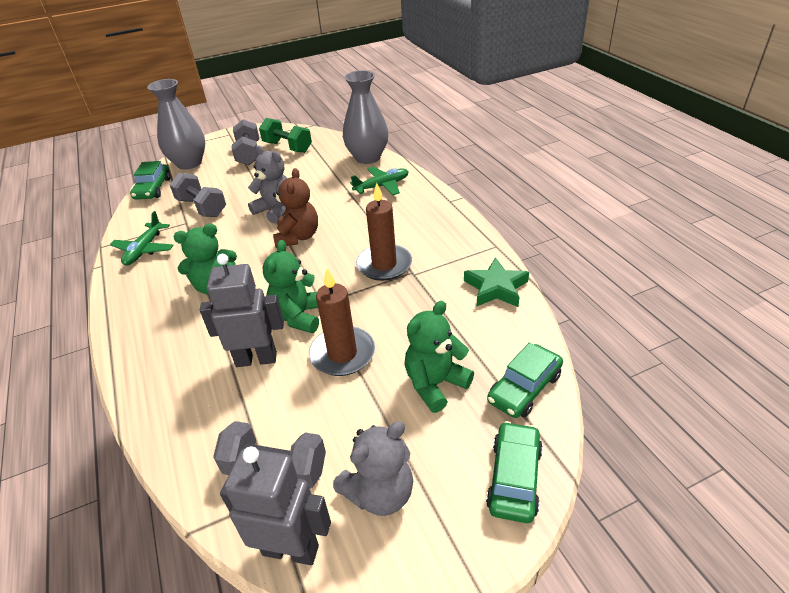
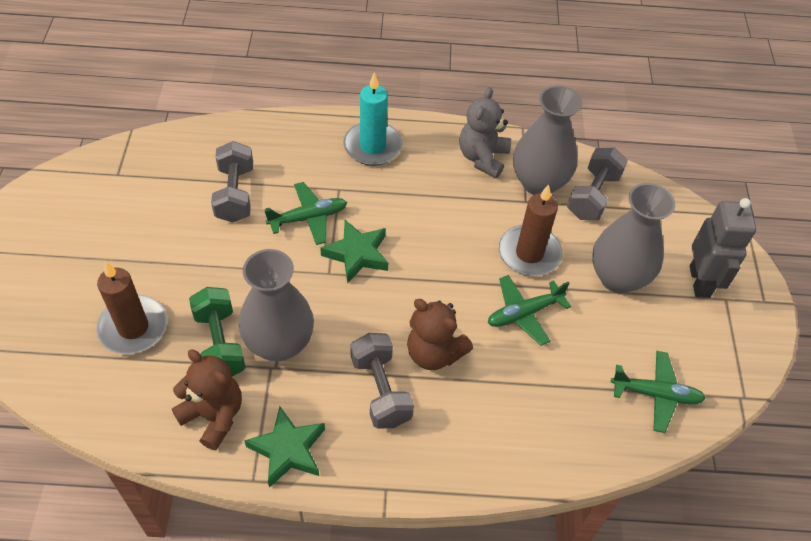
brown teddy bear: 1 -> 2
green car: 3 -> 0
green plane: 2 -> 3
green star: 1 -> 2
green teddy bear: 3 -> 0
grey robot: 2 -> 1
grey teddy bear: 2 -> 1
grey vase: 2 -> 3
turquoise candle: 0 -> 1

